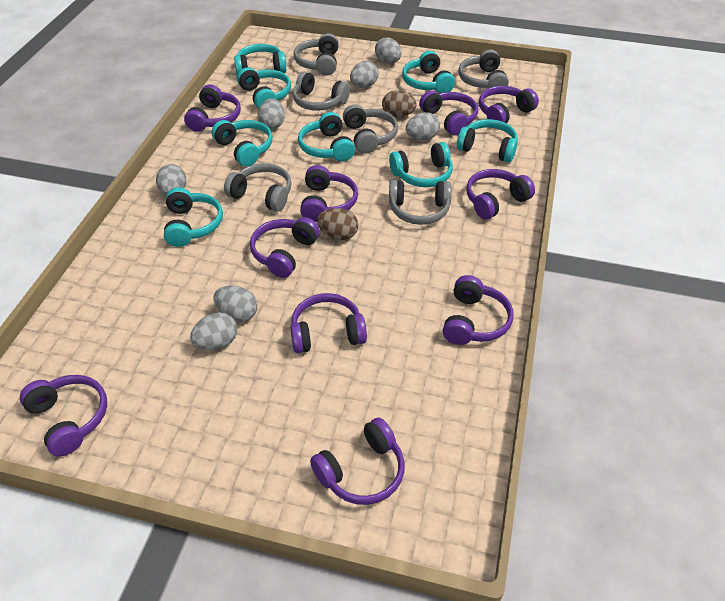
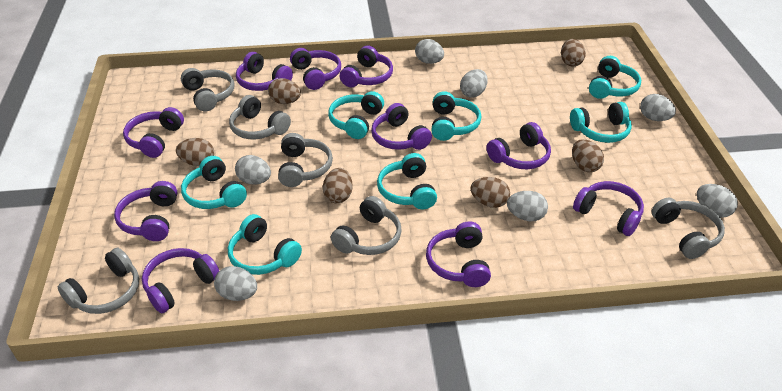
brown egg: 2 -> 6
turquoise headphones: 8 -> 7

